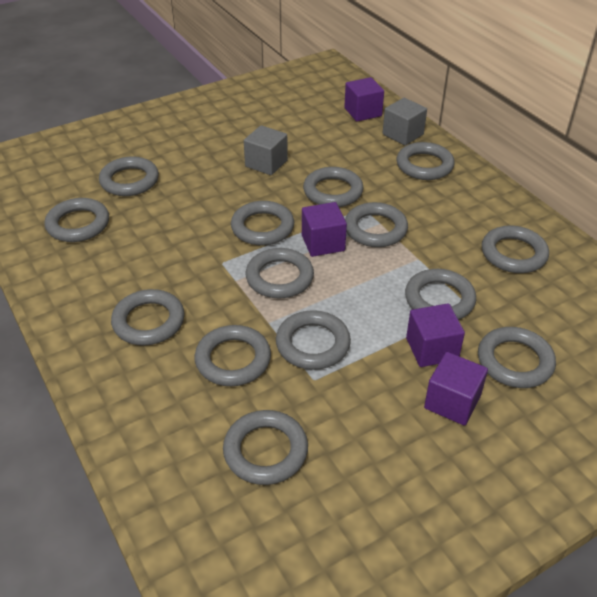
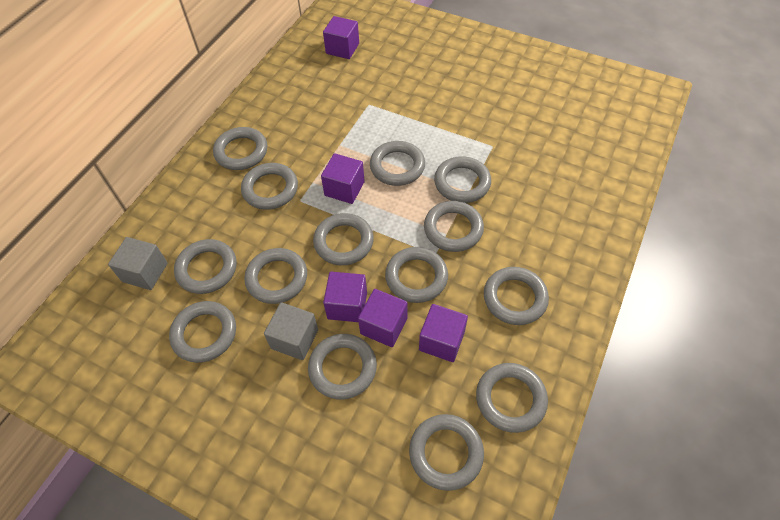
purple cube: 4 -> 5

